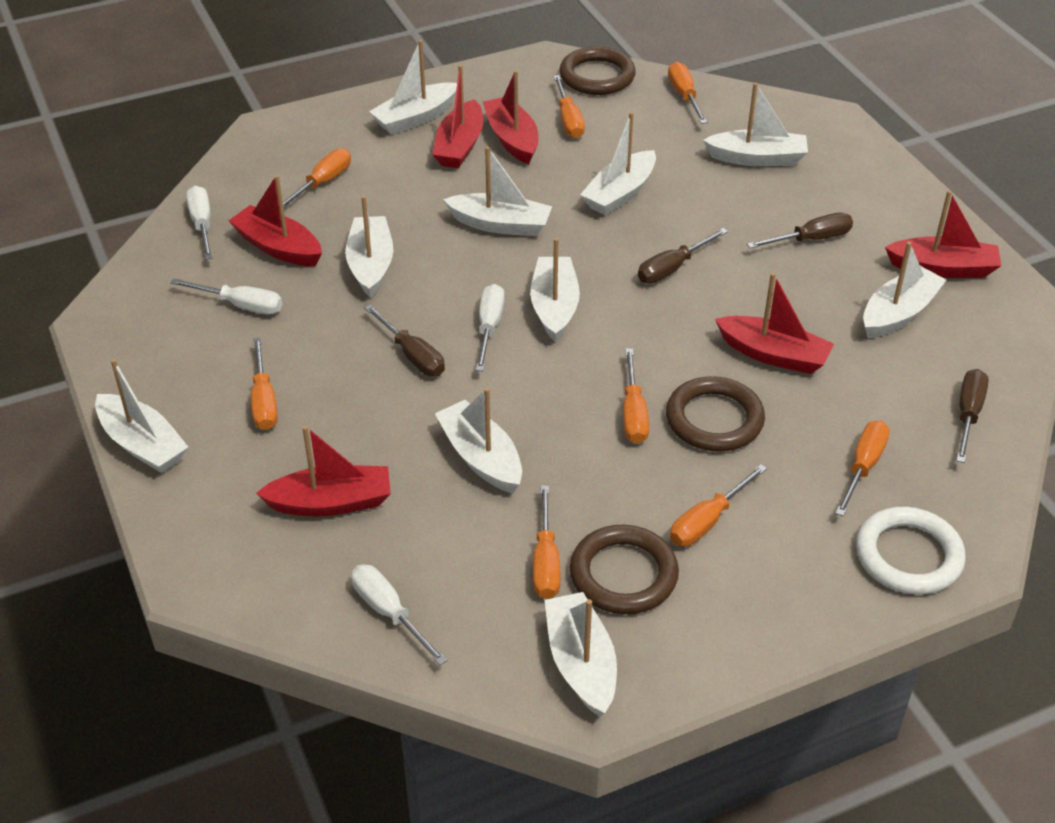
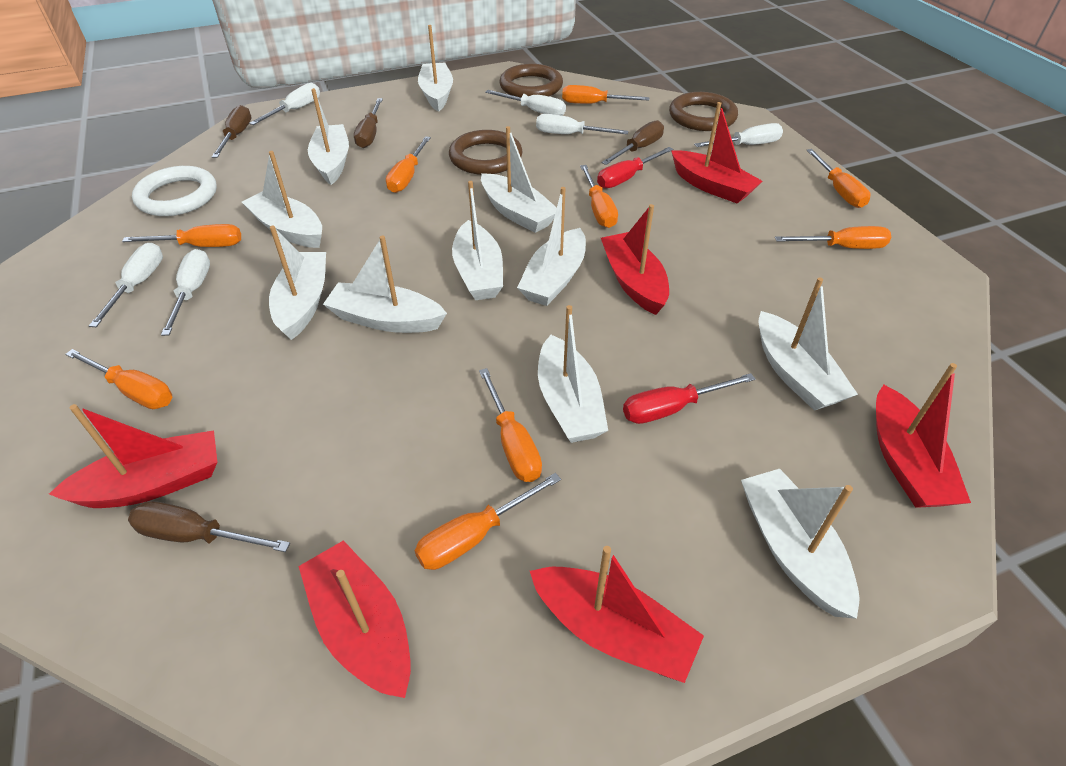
orange screwdriver: 8 -> 9
red screwdriver: 0 -> 2
white boat: 10 -> 11
white screwdriver: 4 -> 6

